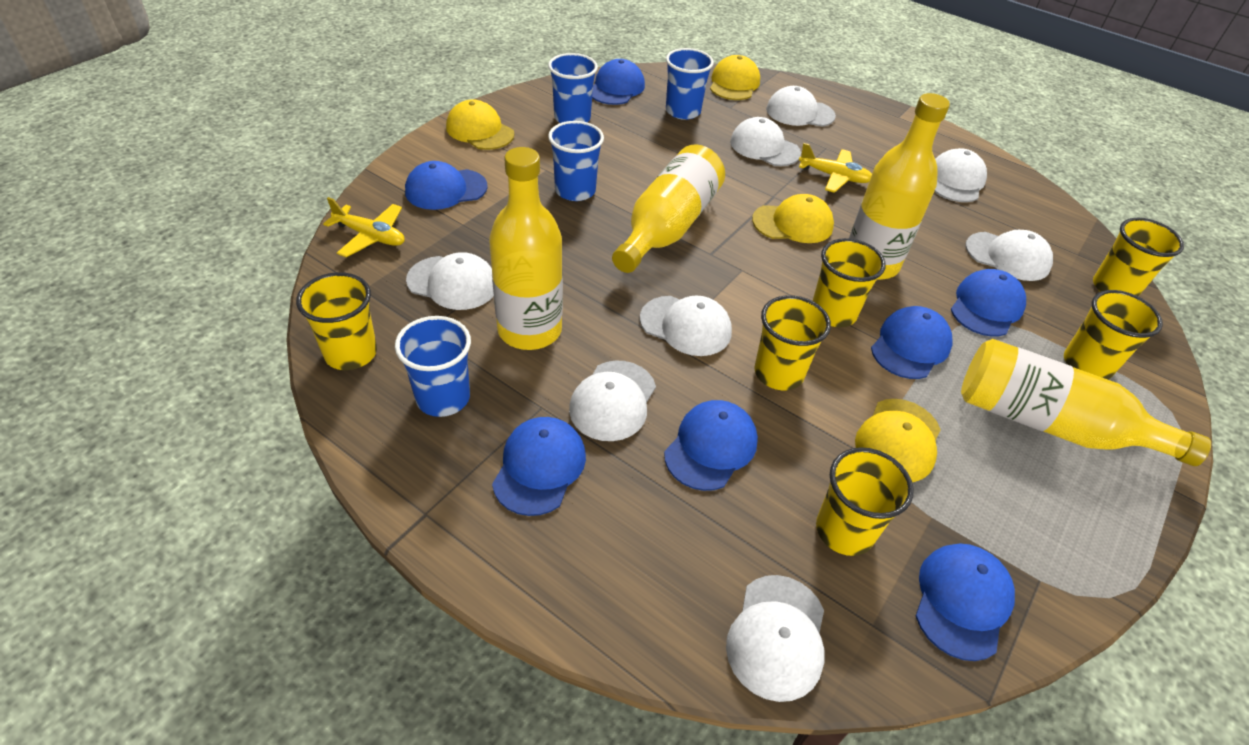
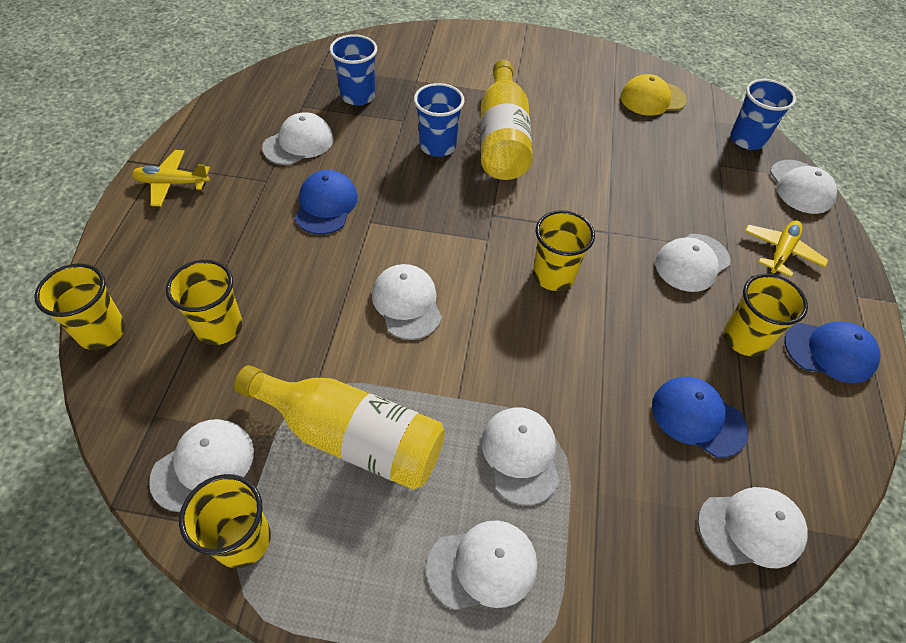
blue cap: 7 -> 3
blue cup: 4 -> 3
yellow bottle: 4 -> 2
yellow cap: 4 -> 1
yellow cup: 6 -> 5

